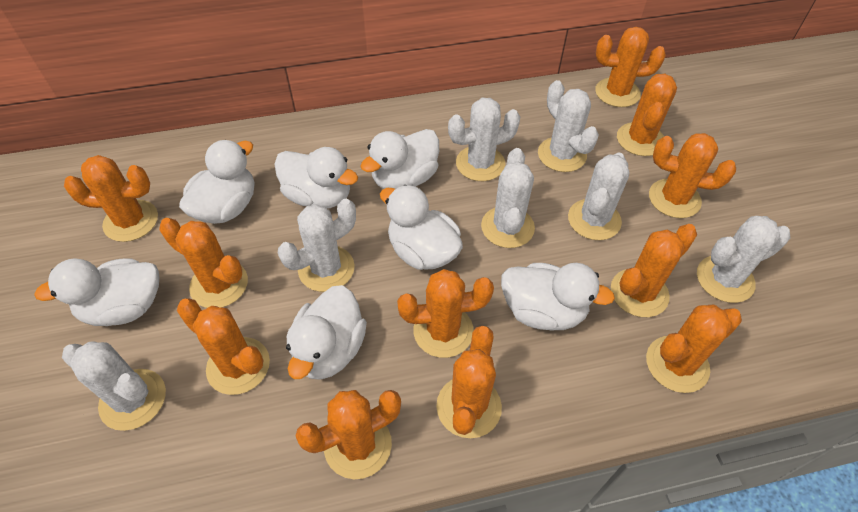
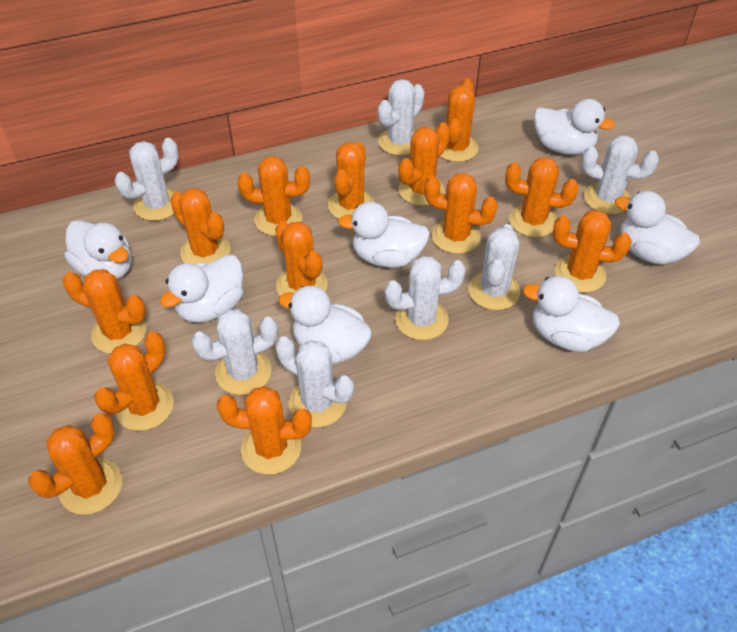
orange cactus: 11 -> 13

